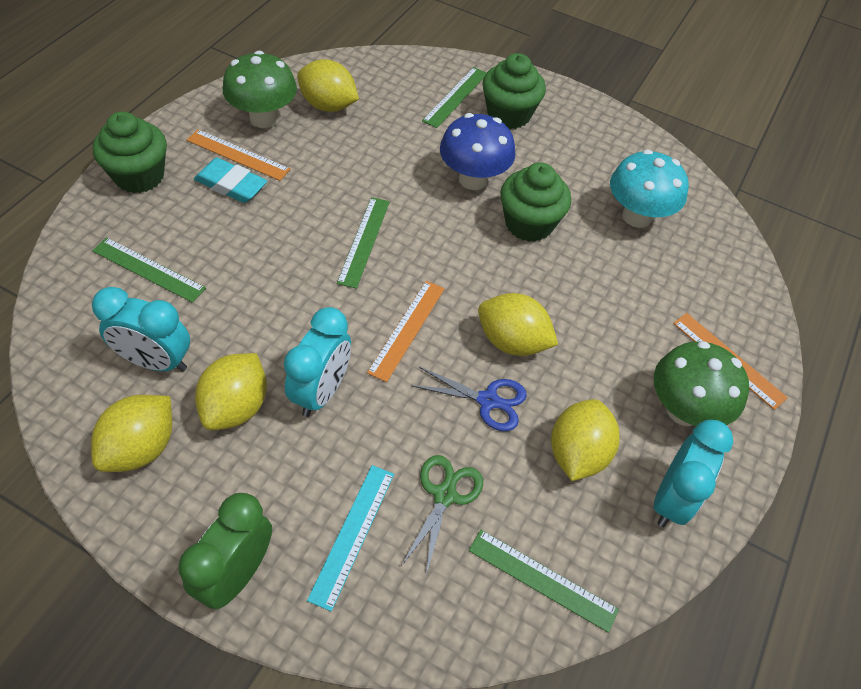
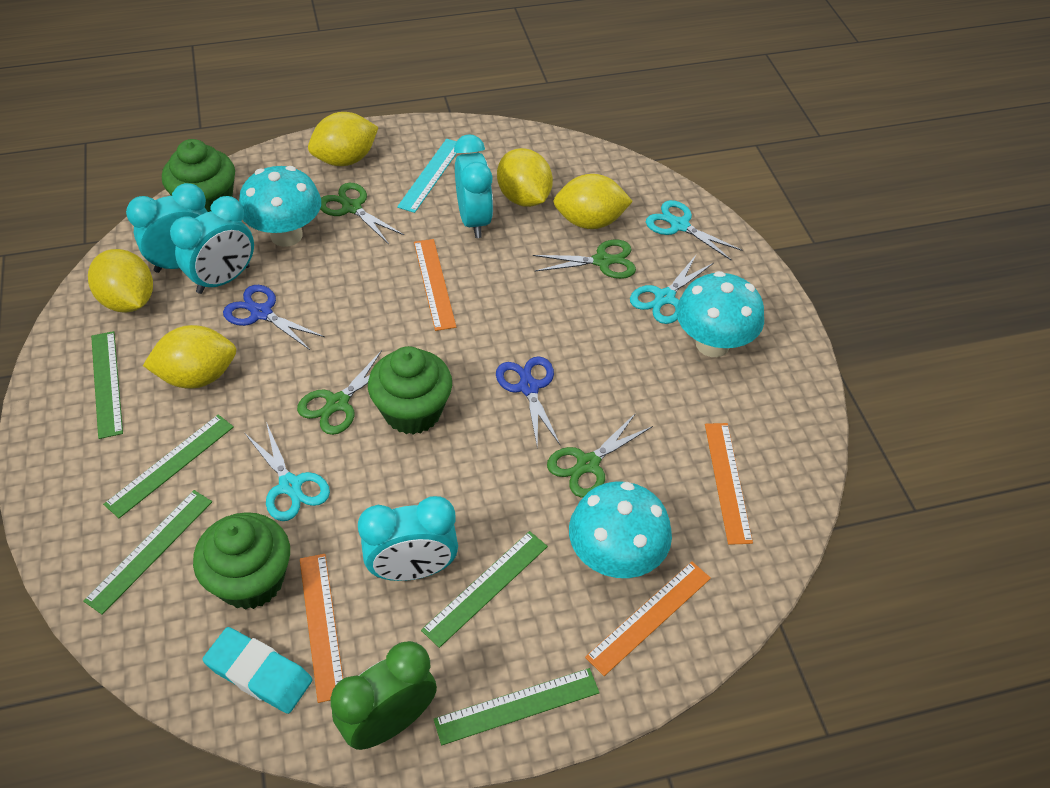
blue mushroom: 1 -> 0
blue scissors: 1 -> 2
green mushroom: 2 -> 0
green ruler: 4 -> 5
green scissors: 1 -> 4
orange ruler: 3 -> 4
turquoise clock: 3 -> 4
turquoise mushroom: 1 -> 3
turquoise scissors: 0 -> 3

